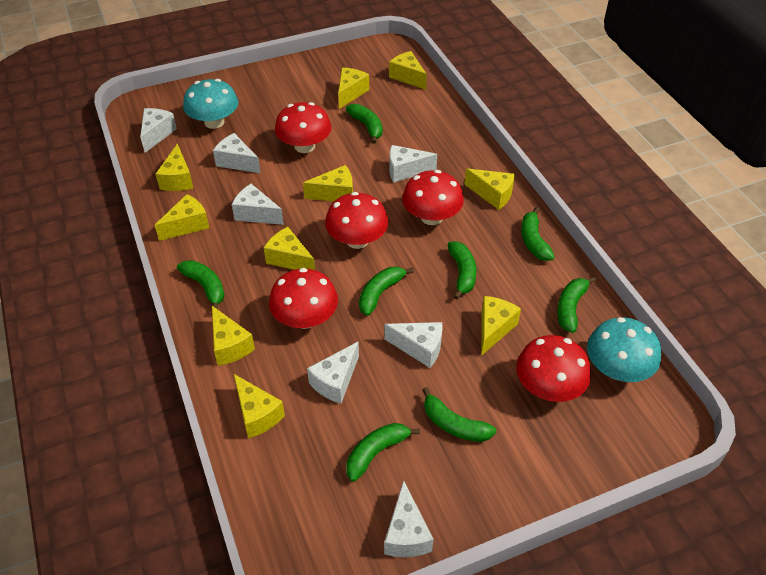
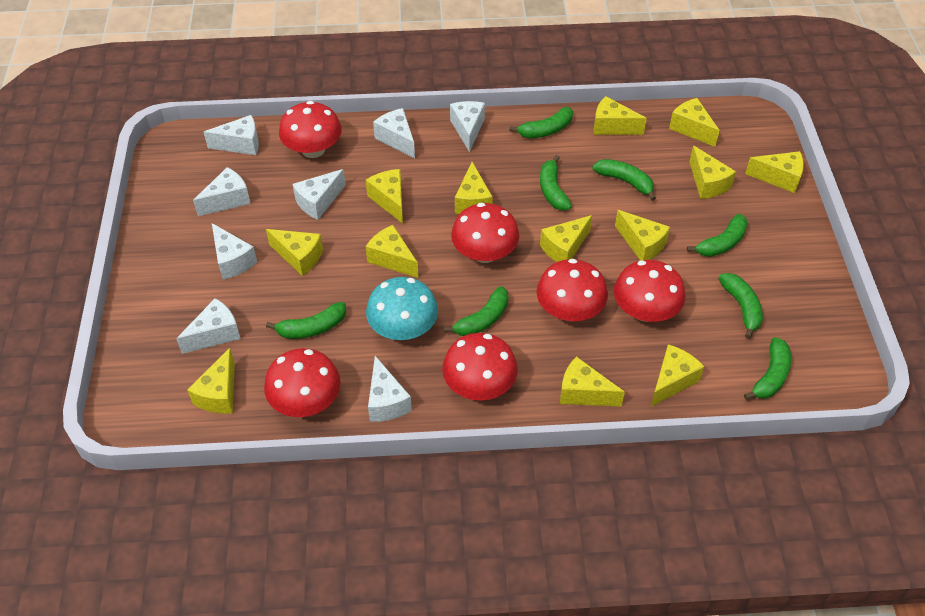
red mushroom: 5 -> 6
turquoise mushroom: 2 -> 1
white cheese: 7 -> 8
yellow cheese: 10 -> 13

